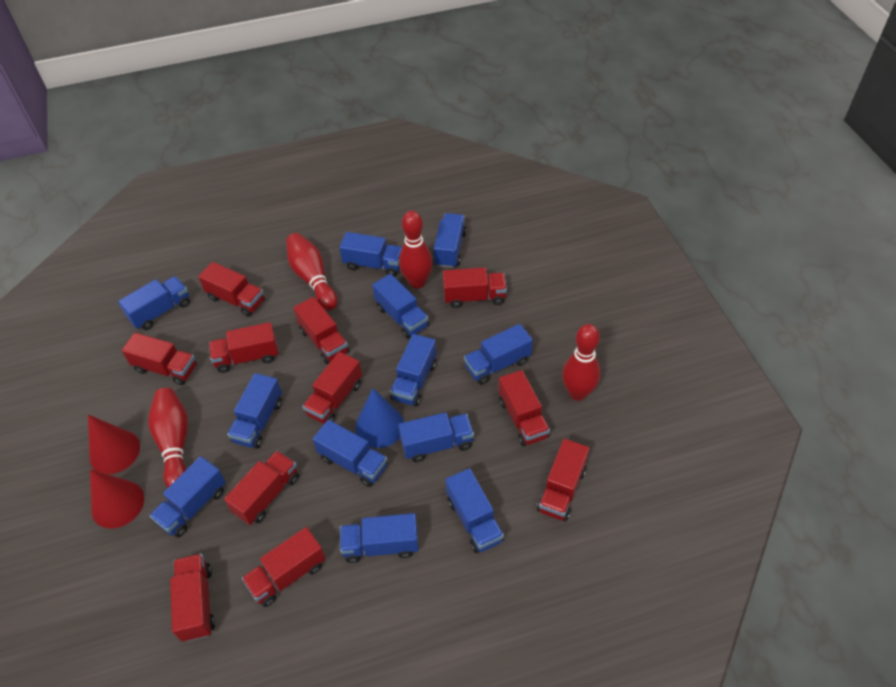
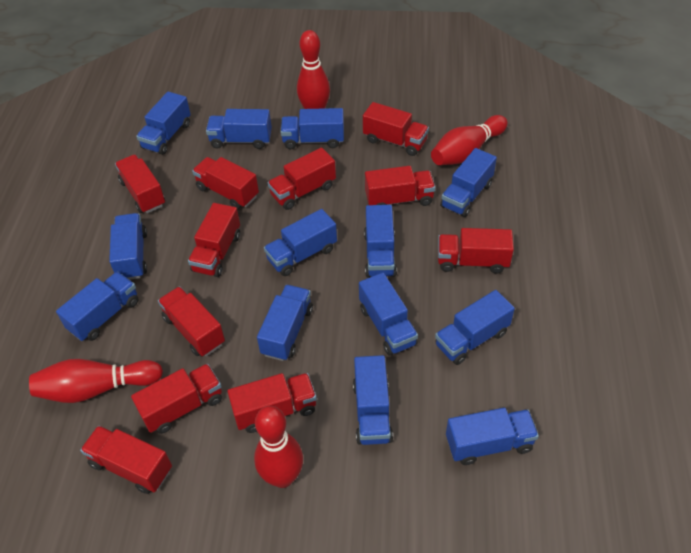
blue cone: 1 -> 0
blue truck: 12 -> 13
red cone: 2 -> 0

